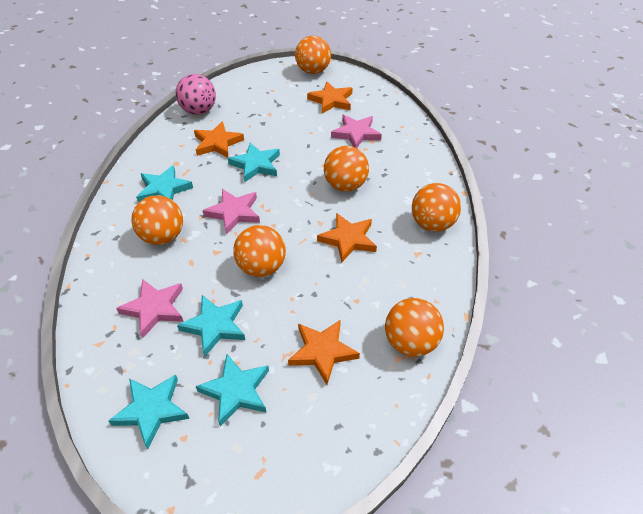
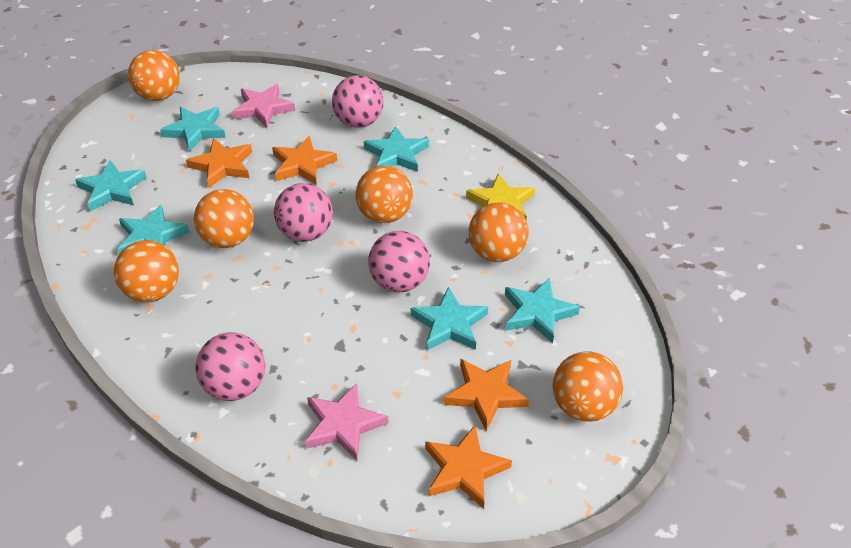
pink ball: 1 -> 4
pink star: 3 -> 2
turquoise star: 5 -> 6
yellow star: 0 -> 1

